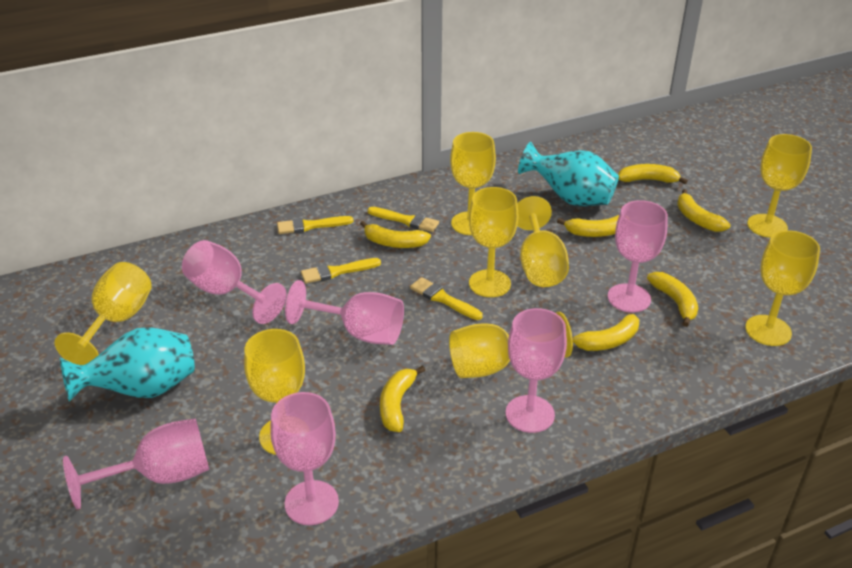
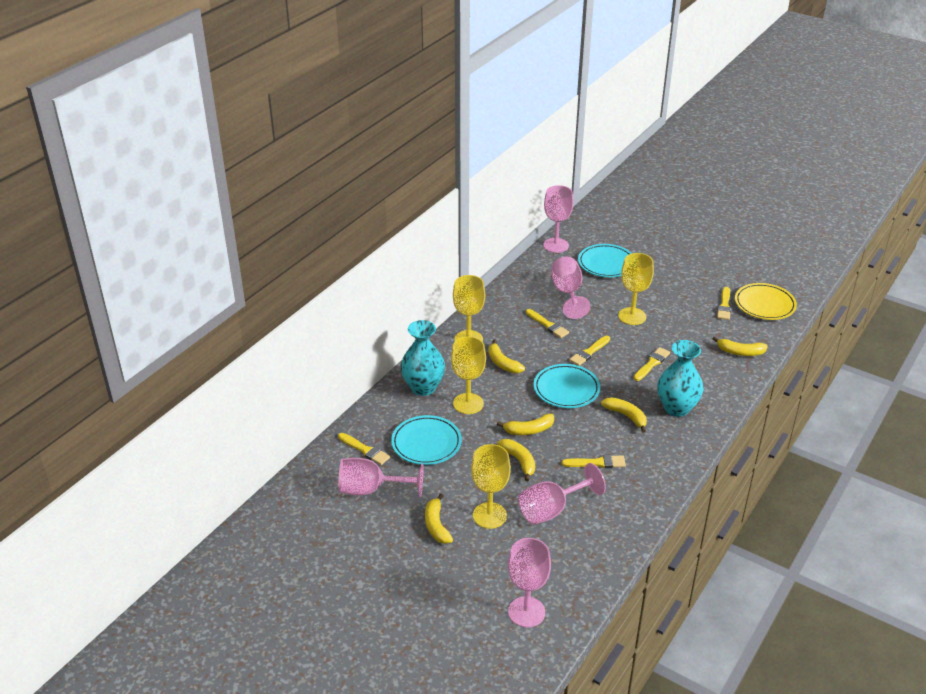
pink goblet: 6 -> 5
turquoise plate: 0 -> 3
yellow banana: 7 -> 6
yellow brush: 4 -> 6
yellow goblet: 8 -> 4
yellow plate: 0 -> 1

